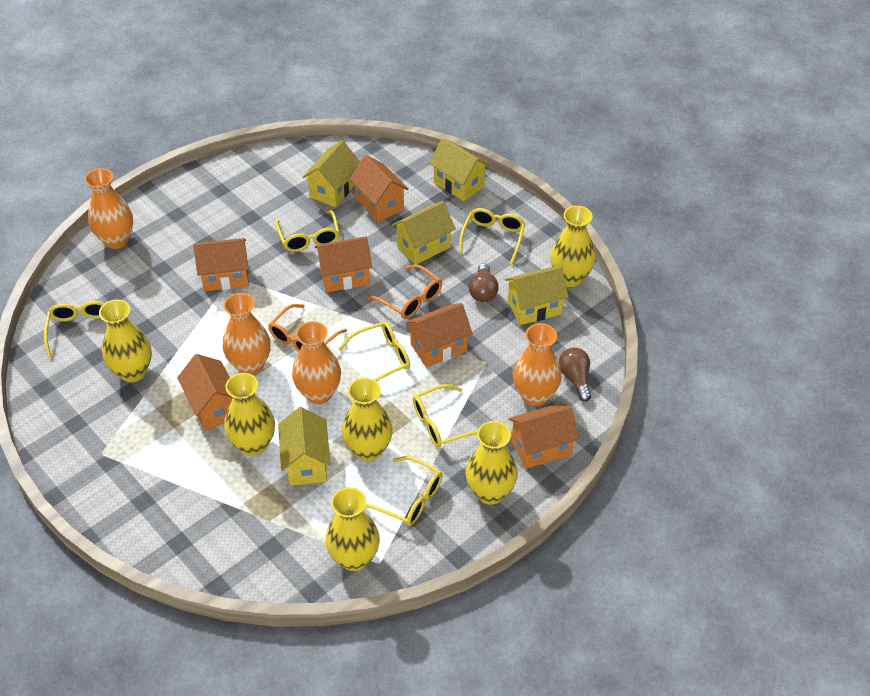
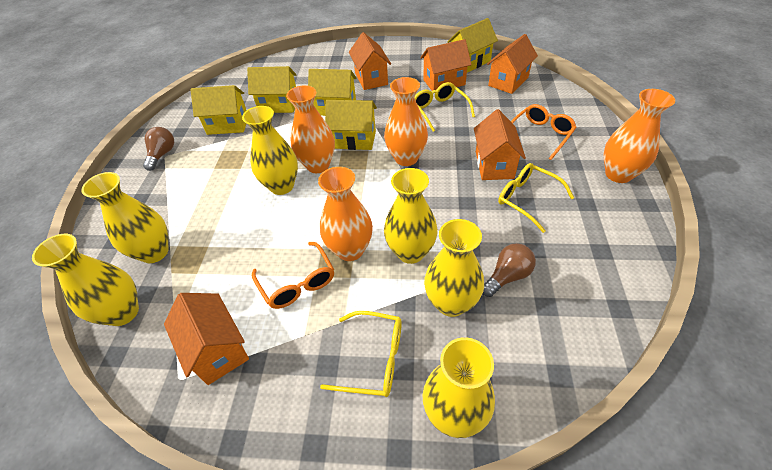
orange house: 6 -> 5
yellow glasses: 6 -> 3

